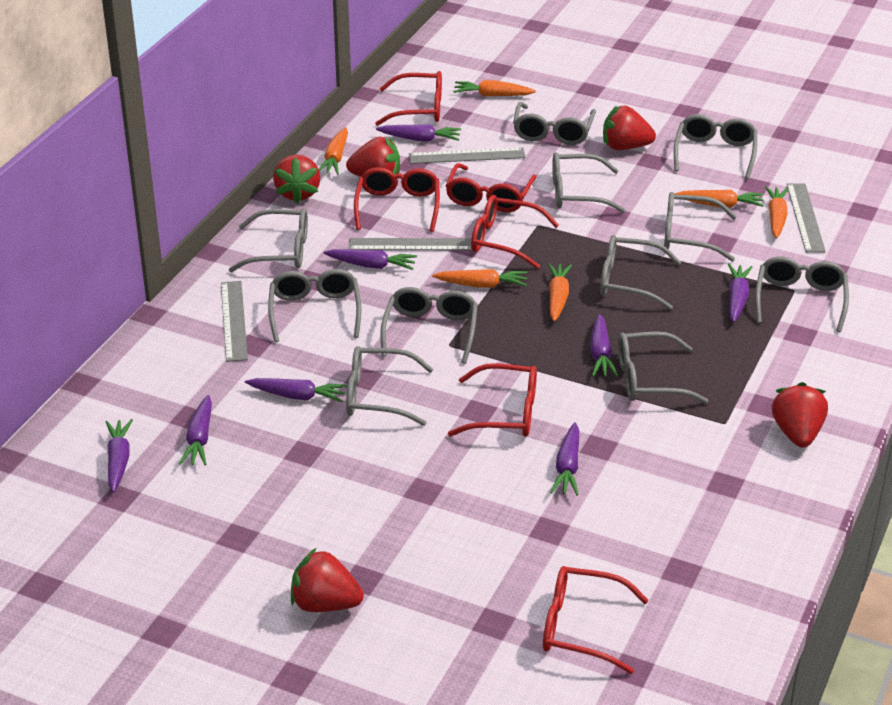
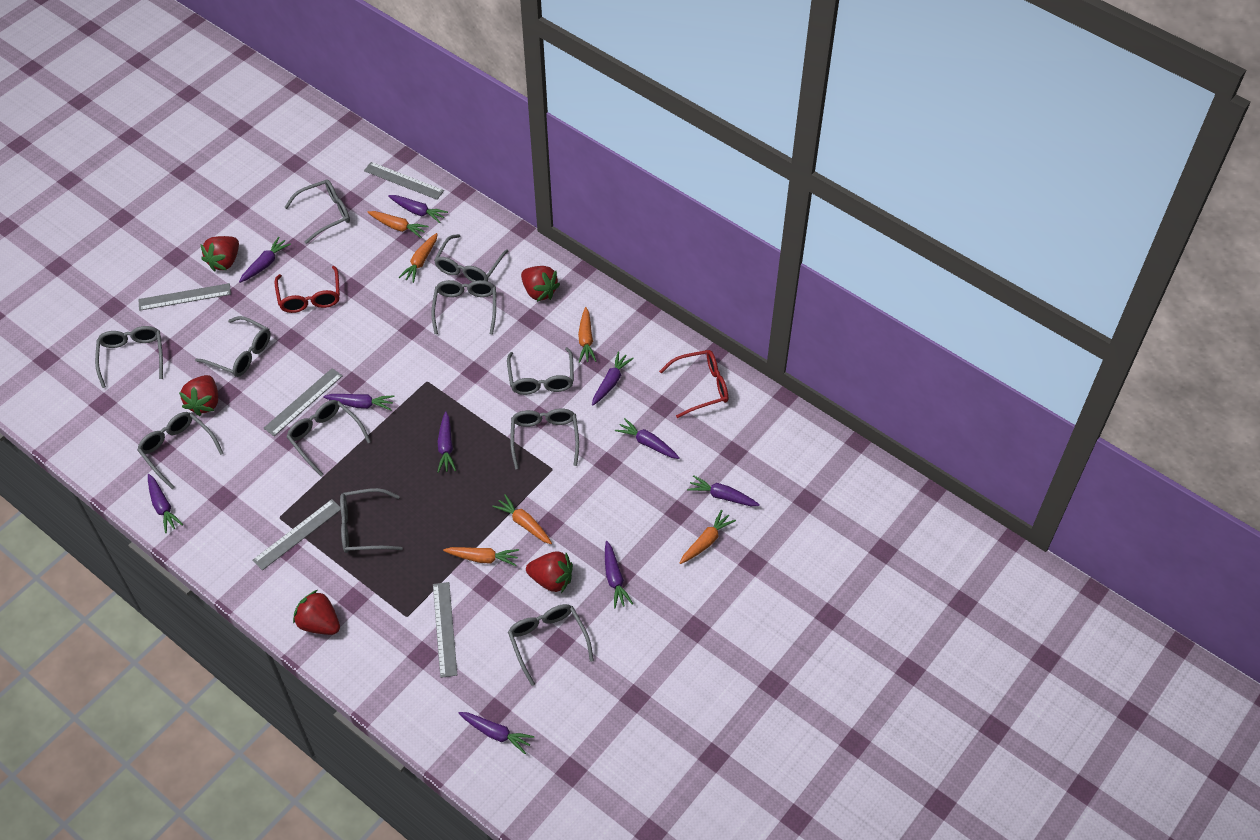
grey ruler: 4 -> 5
purple carrot: 8 -> 10
red glasses: 6 -> 2

